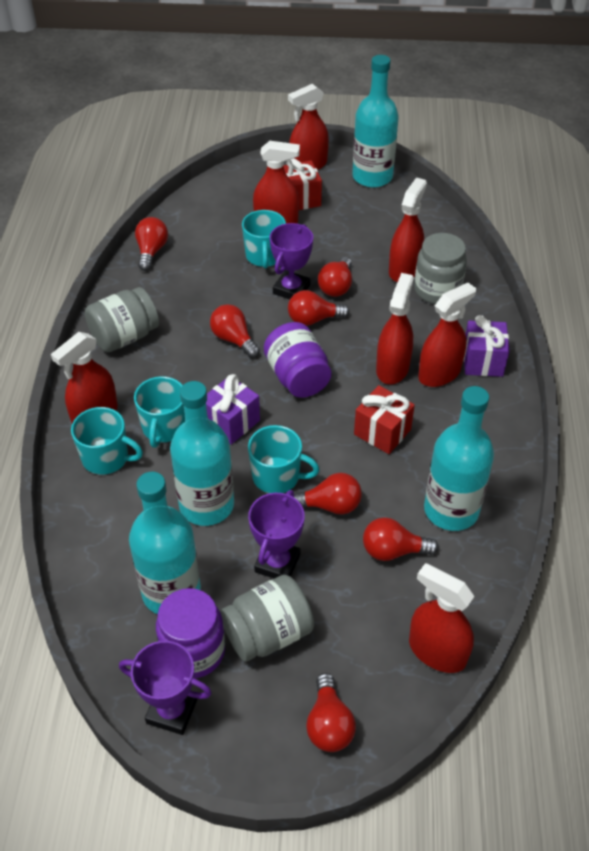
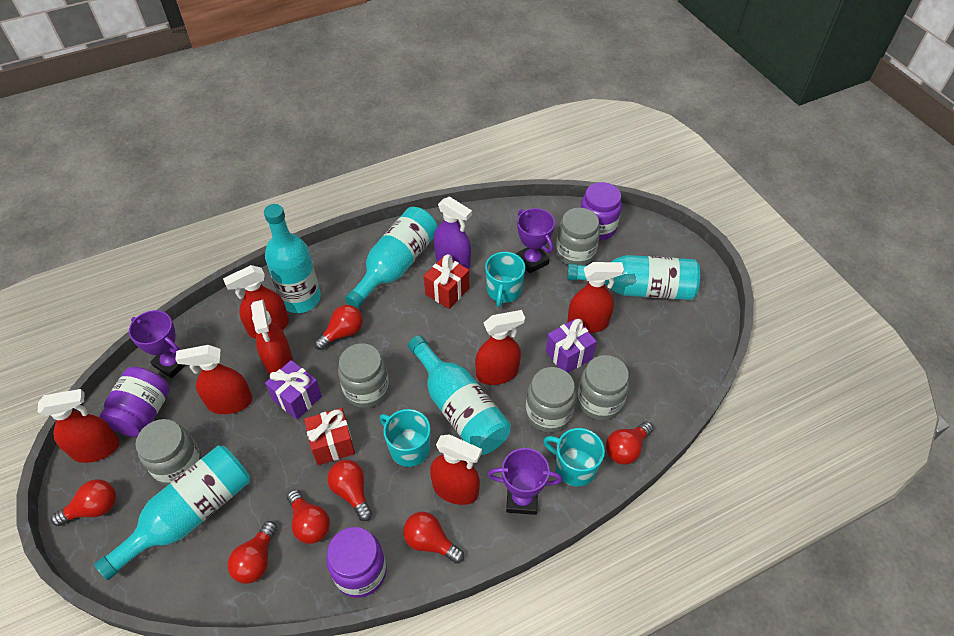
grey jar: 3 -> 5
purple jar: 2 -> 3
purple spray bottle: 0 -> 1
turquoise bottle: 4 -> 5
turquoise mug: 4 -> 3

